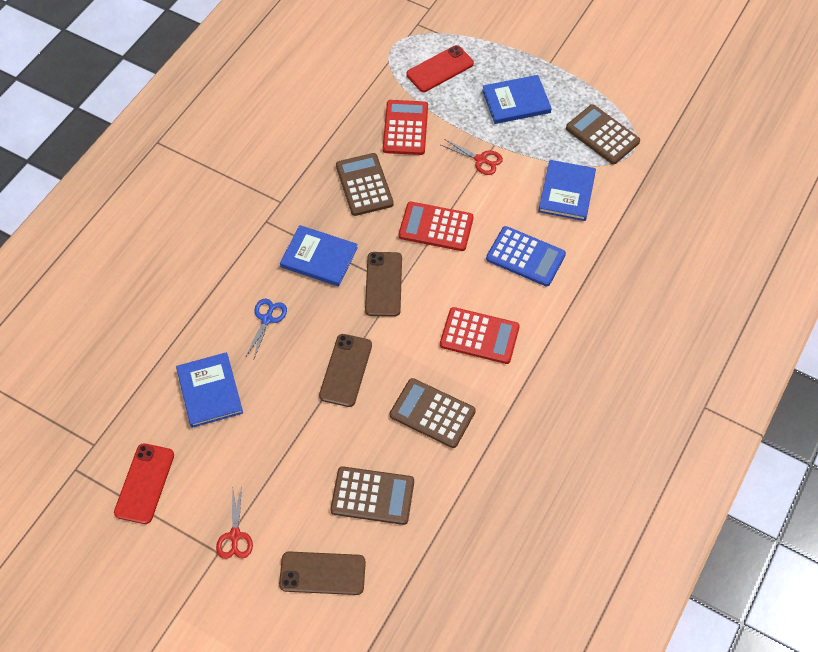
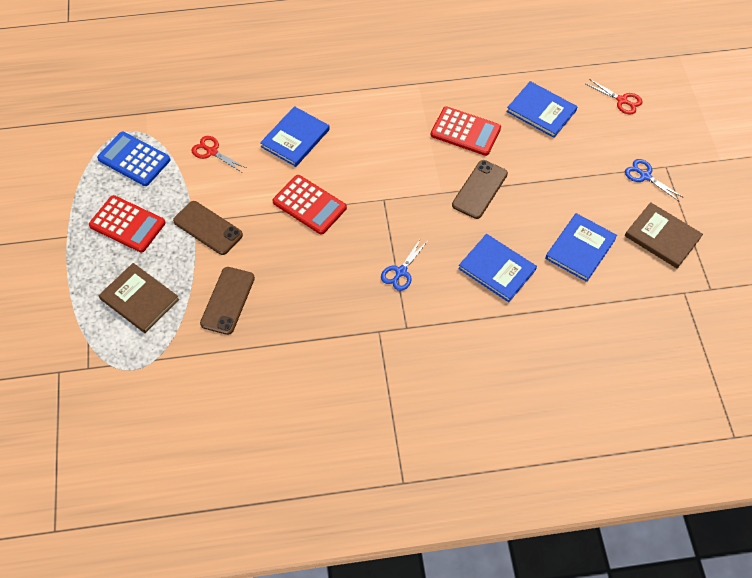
blue scissors: 1 -> 2
brown book: 0 -> 2
brown calculator: 4 -> 0
red phone: 2 -> 0

